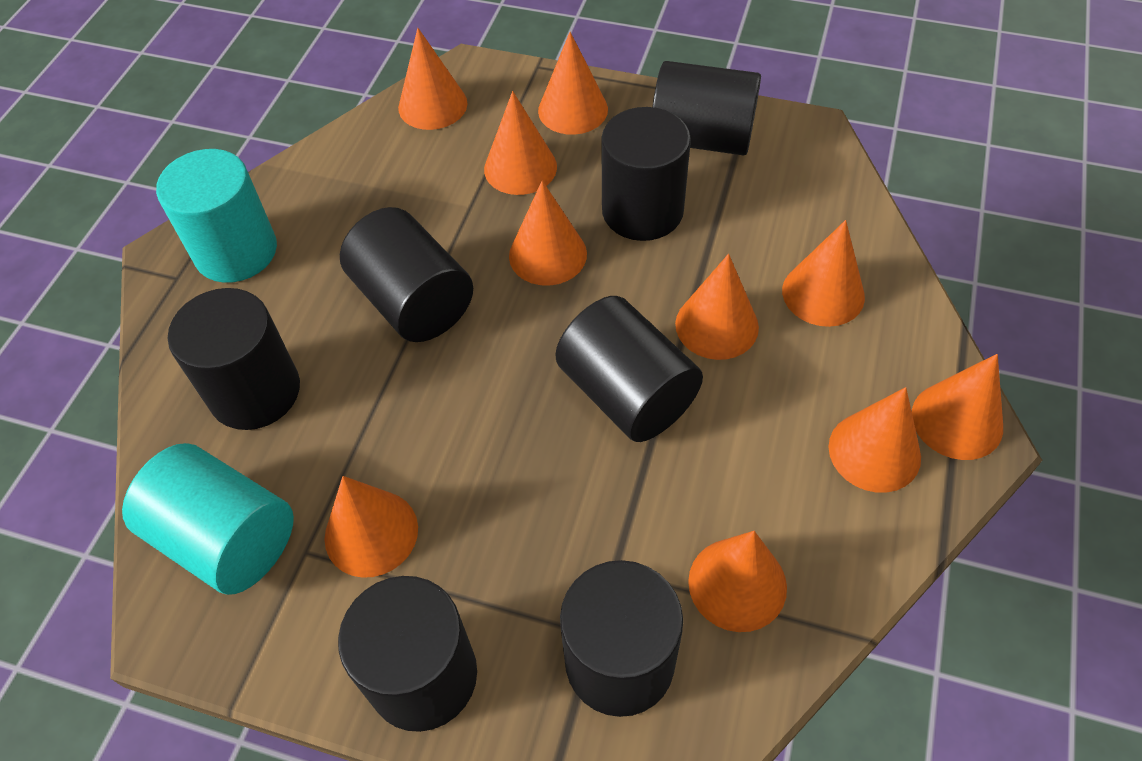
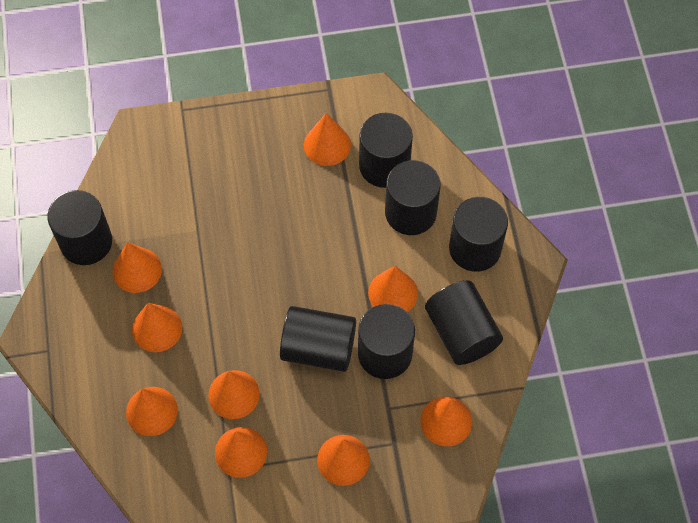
orange cone: 10 -> 9
turquoise cylinder: 2 -> 0

